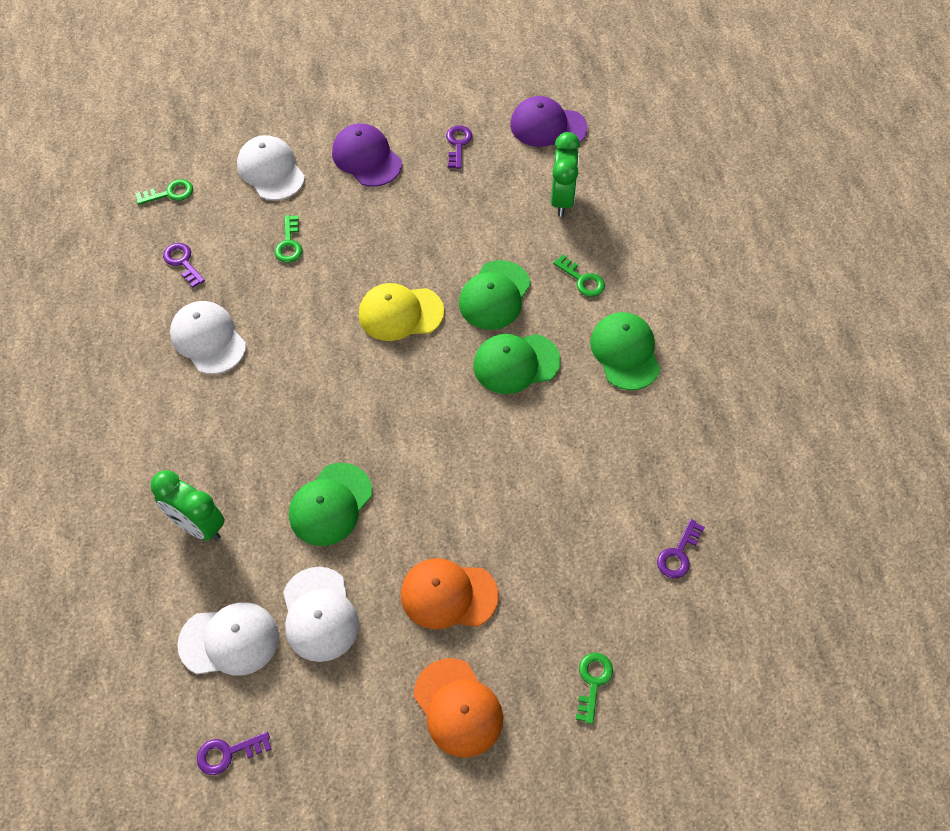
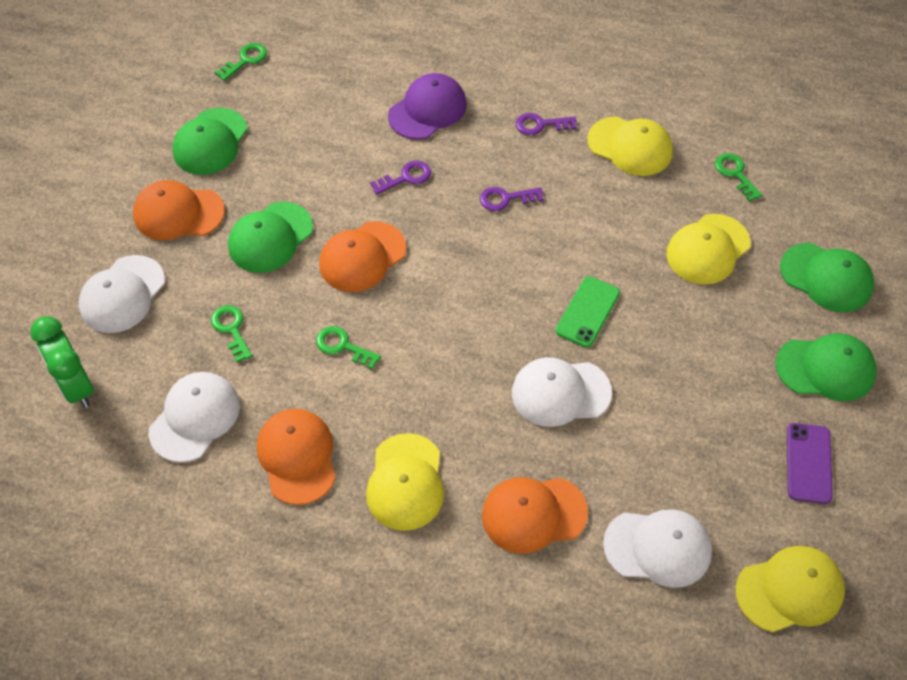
green clock: 2 -> 1
green phone: 0 -> 1
orange cap: 2 -> 4
purple cap: 2 -> 1
purple key: 4 -> 3
purple phone: 0 -> 1
yellow cap: 1 -> 4

